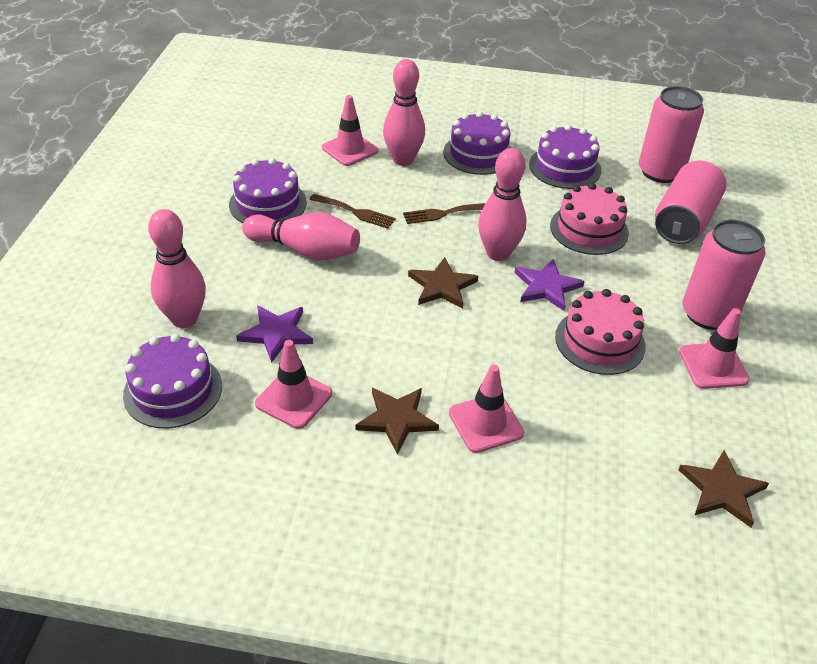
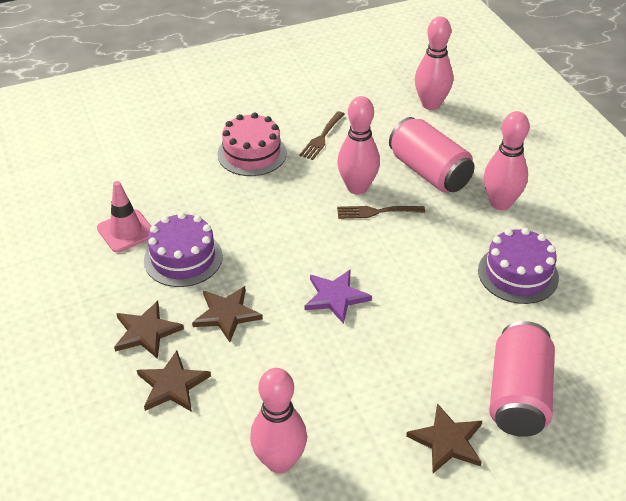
brown star: 3 -> 4
pink cake: 2 -> 1
pink can: 3 -> 2
pink traffic cone: 4 -> 1
purple cake: 4 -> 2
purple star: 2 -> 1

